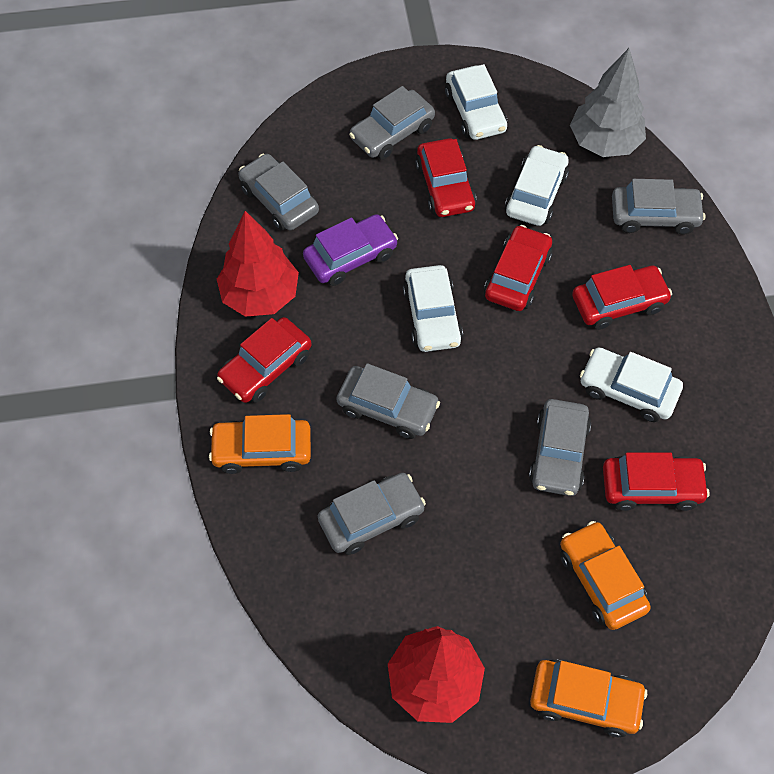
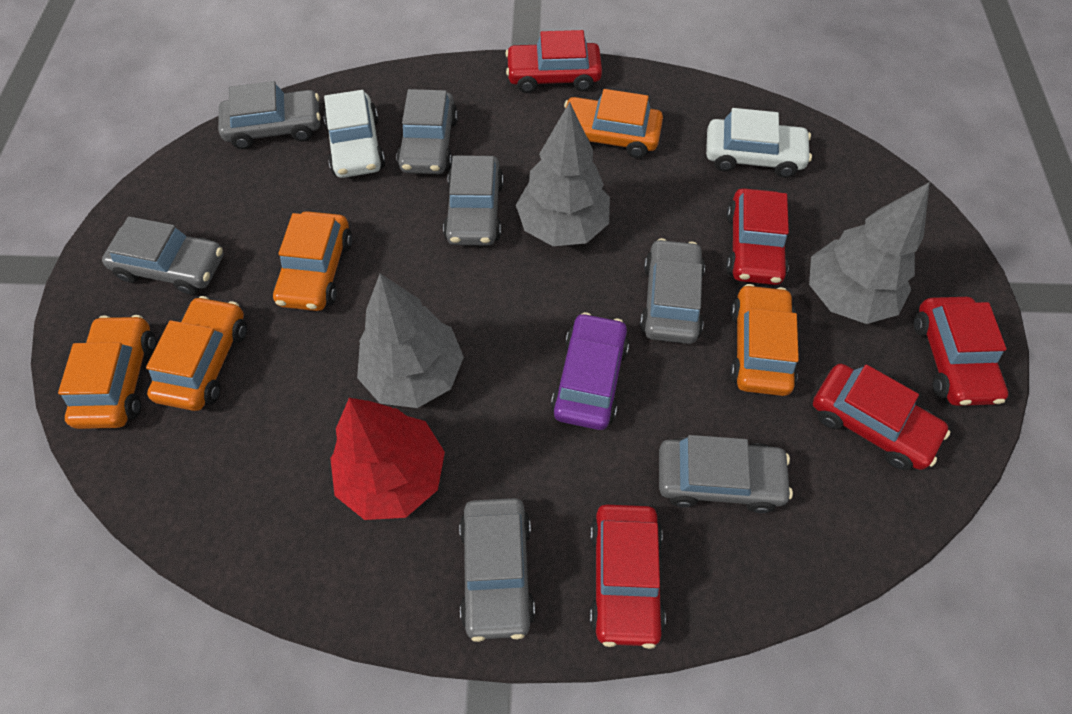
grey car: 6 -> 7
grey tree: 1 -> 3
orange car: 3 -> 5
red tree: 2 -> 1
white car: 4 -> 2

